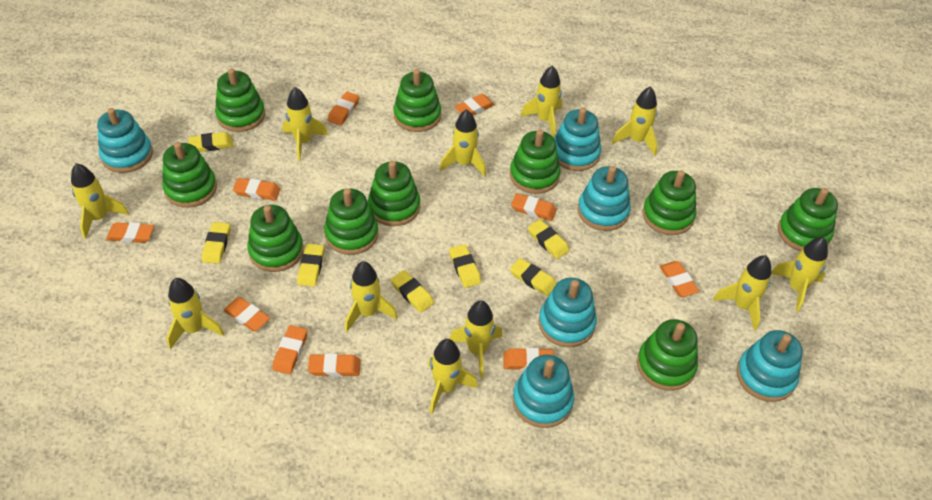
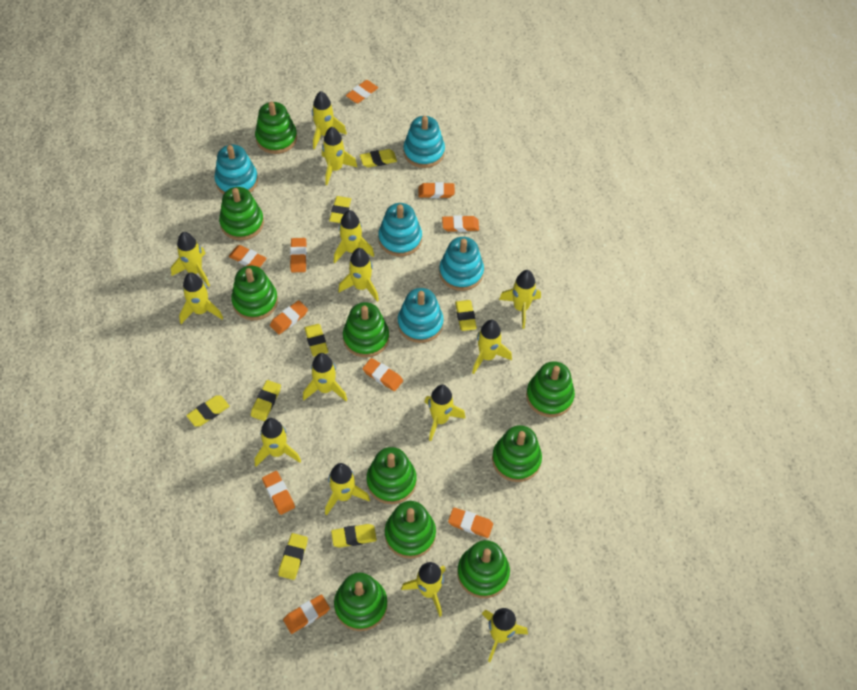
turquoise stacking toy: 6 -> 5
yellow eraser: 7 -> 8
yellow rocket: 11 -> 14

